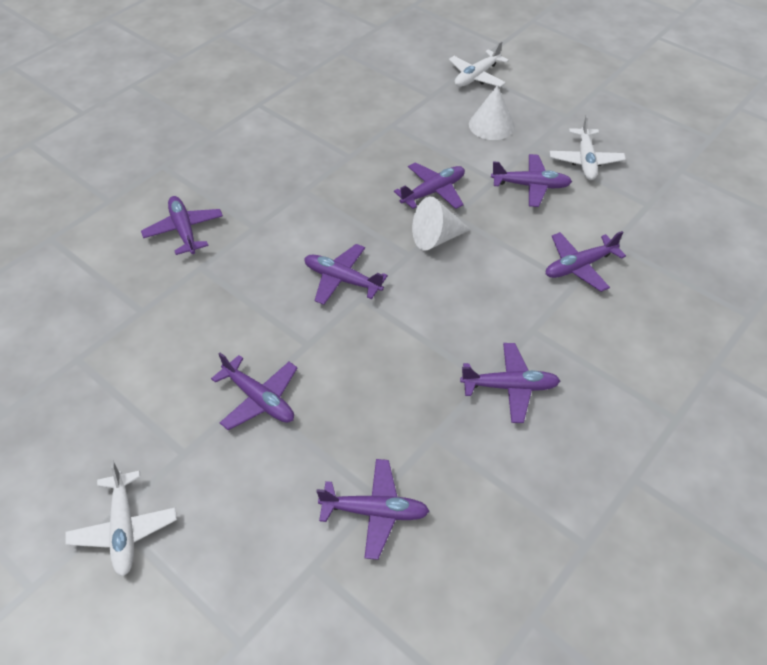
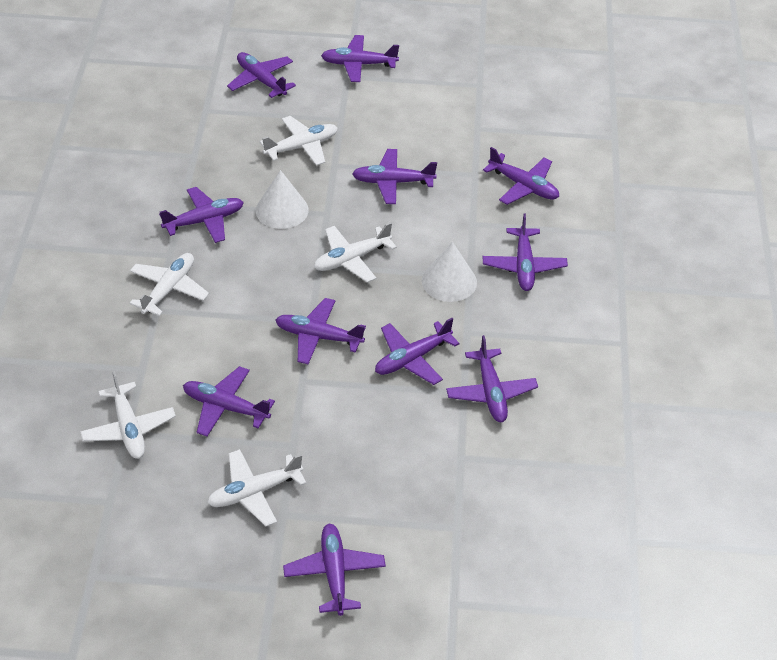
purple plane: 8 -> 11
white plane: 3 -> 5

